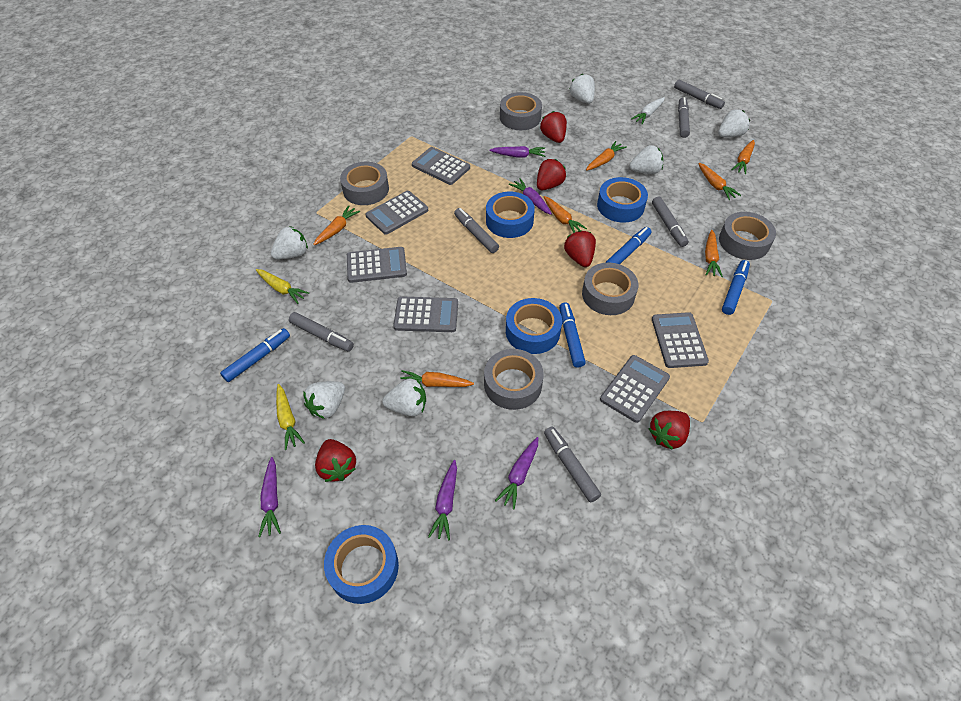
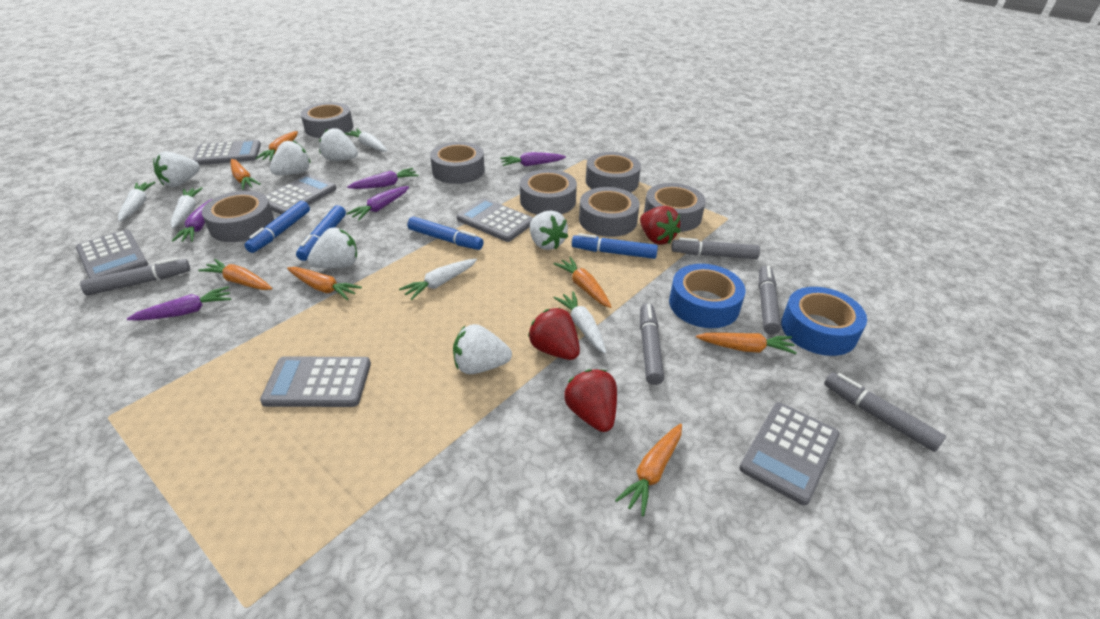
blue tape: 4 -> 2
grey marker: 6 -> 5
grey tape: 5 -> 7
red strawberry: 5 -> 3
white carrot: 1 -> 5
yellow carrot: 2 -> 0

